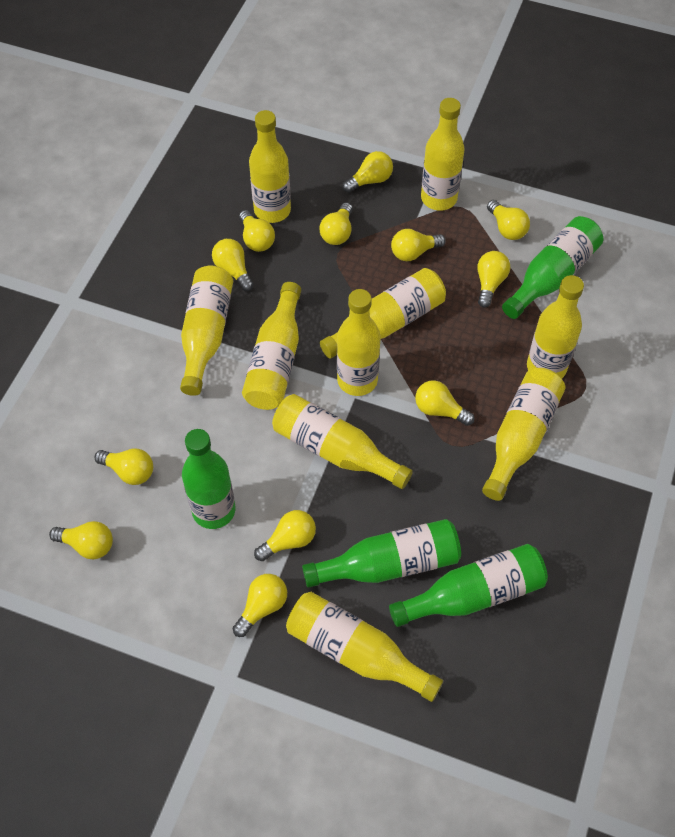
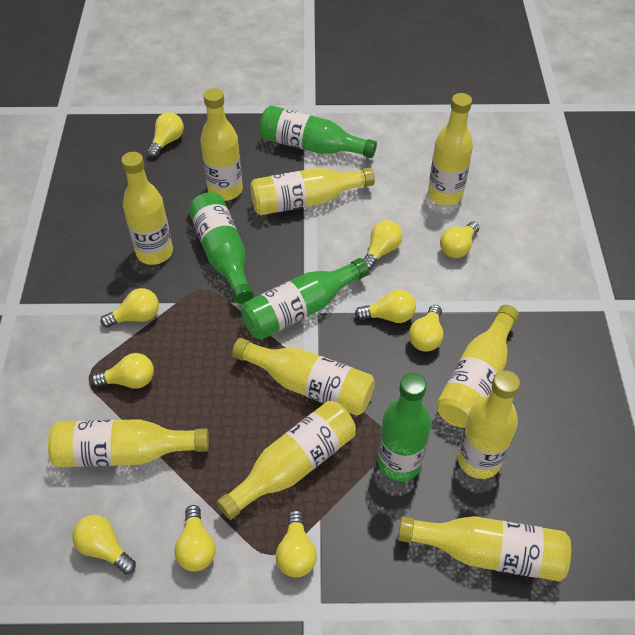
yellow light bulb: 12 -> 10

